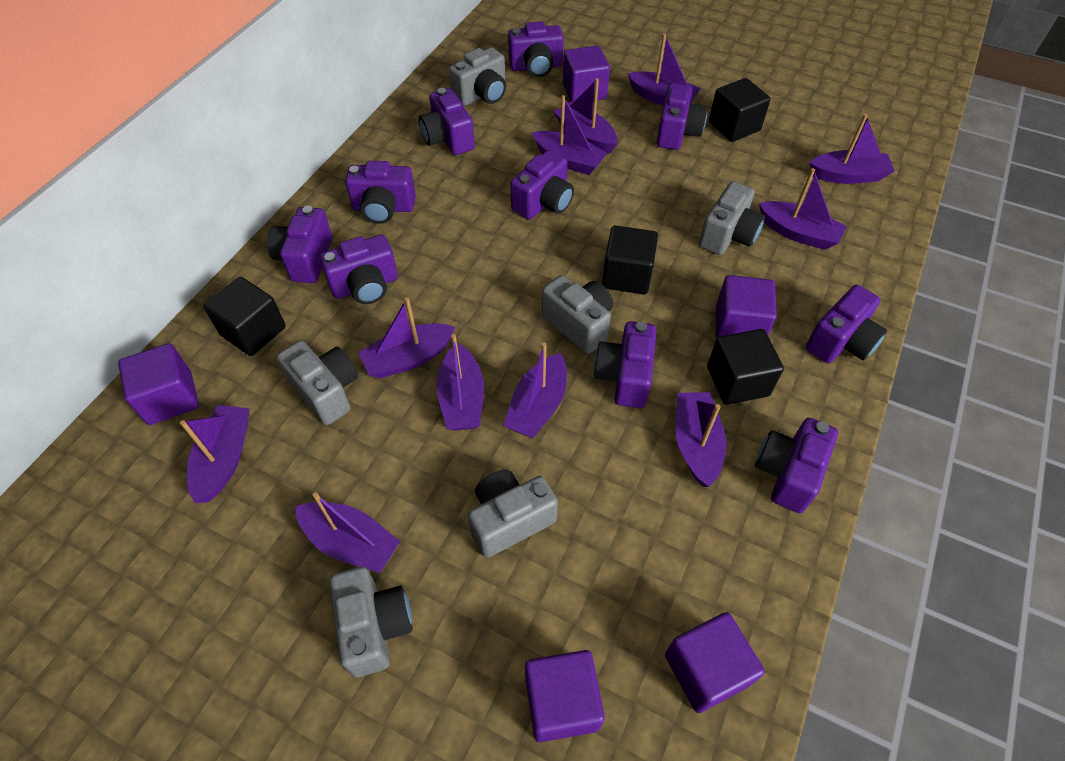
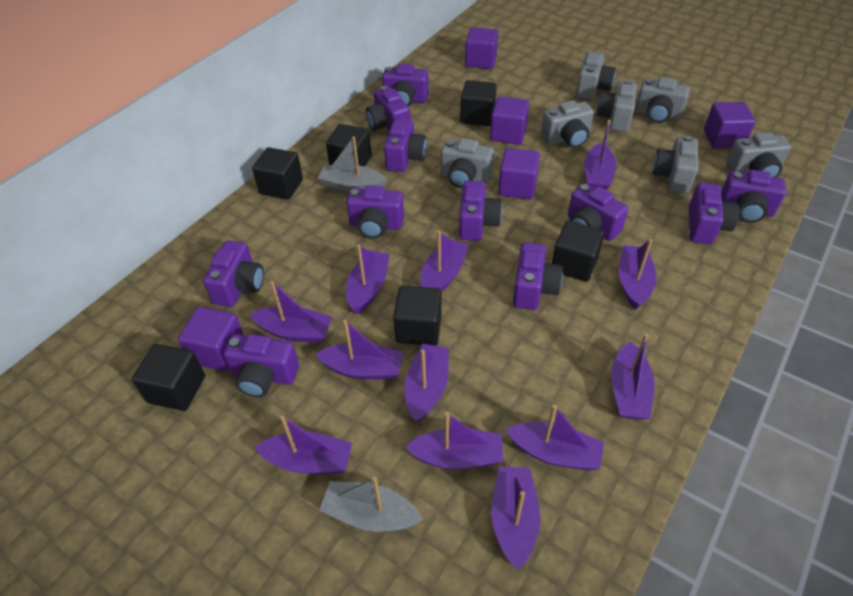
black cube: 4 -> 6
grey boat: 0 -> 2
grey camera: 6 -> 7
purple boat: 11 -> 12
purple camera: 10 -> 11

